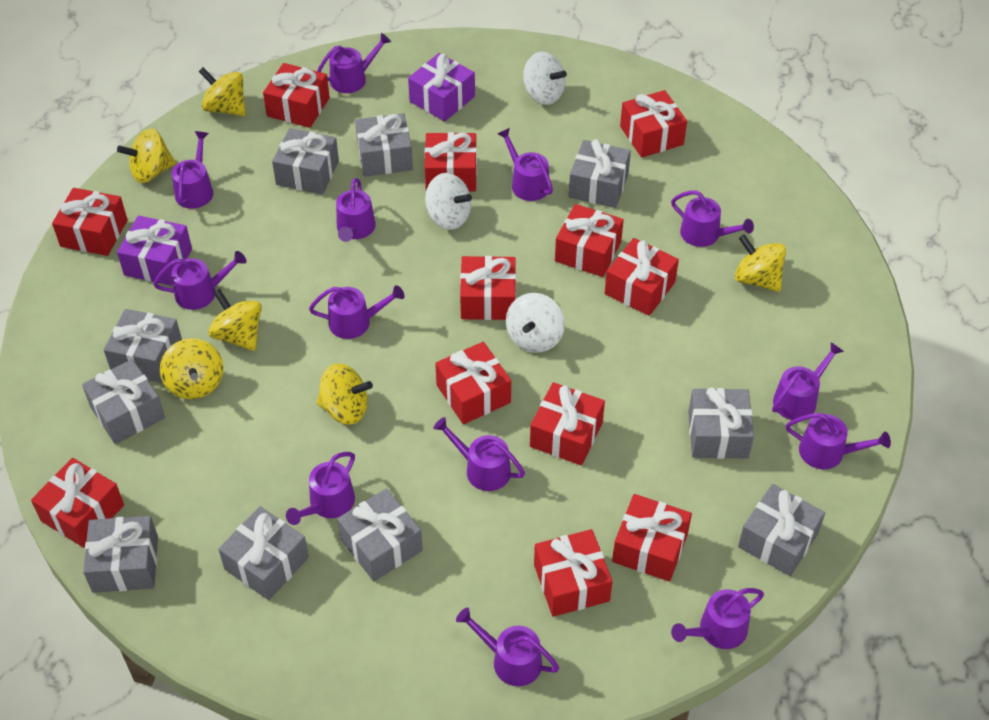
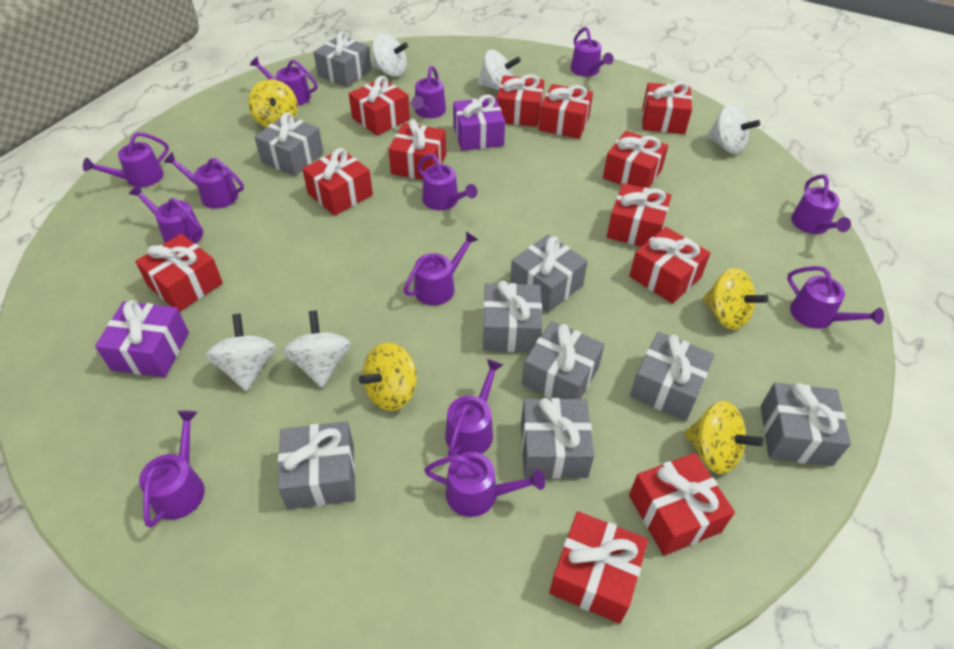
grey gift: 10 -> 9
white spinning top: 3 -> 5
yellow spinning top: 6 -> 4

